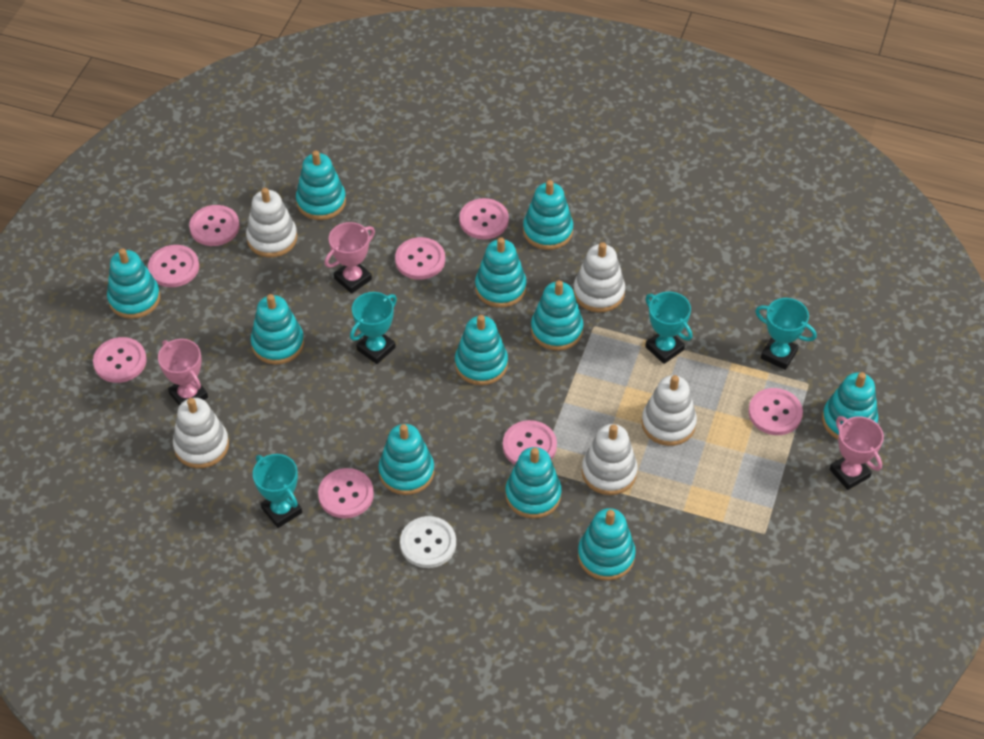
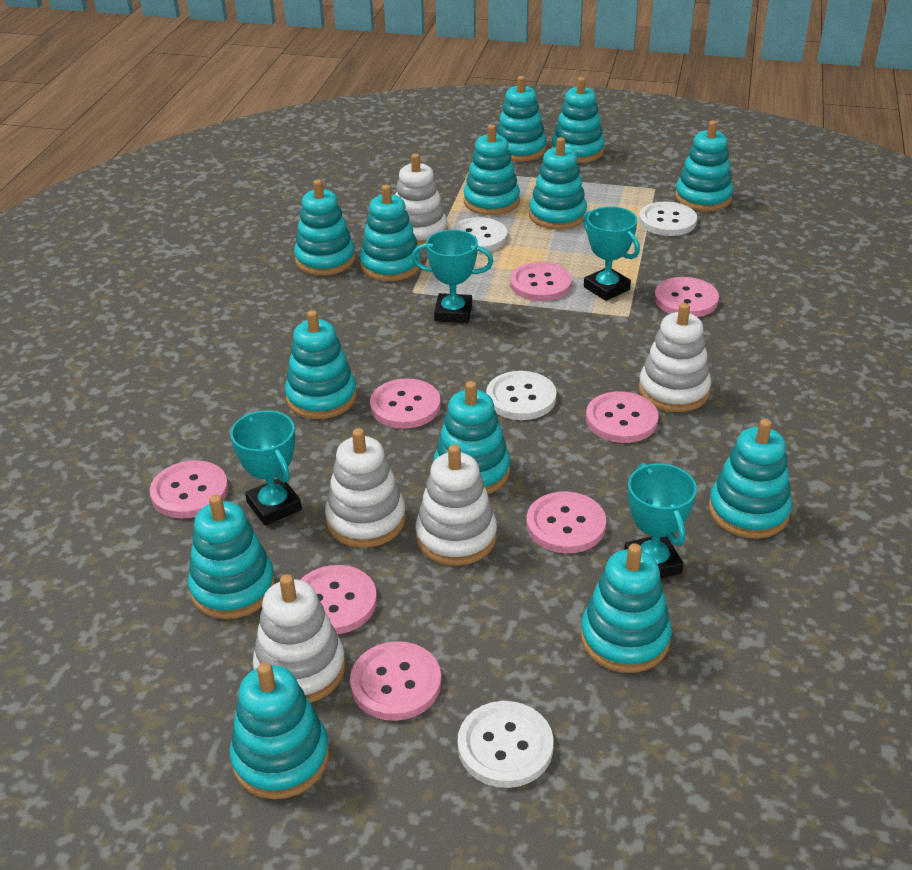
pink trophy: 3 -> 0
turquoise stacking toy: 11 -> 13
white button: 1 -> 4

